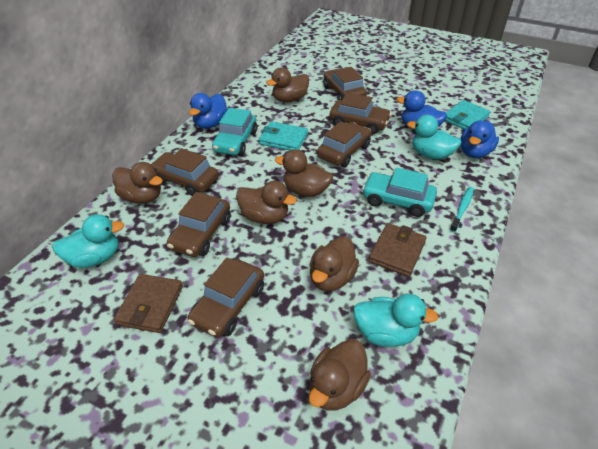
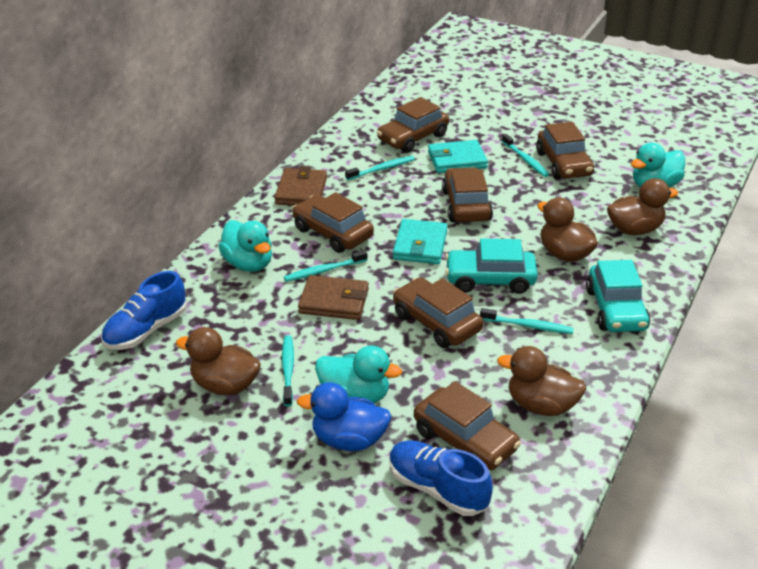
blue duck: 3 -> 1
blue shoe: 0 -> 2
brown duck: 6 -> 4
turquoise toothbrush: 1 -> 5

